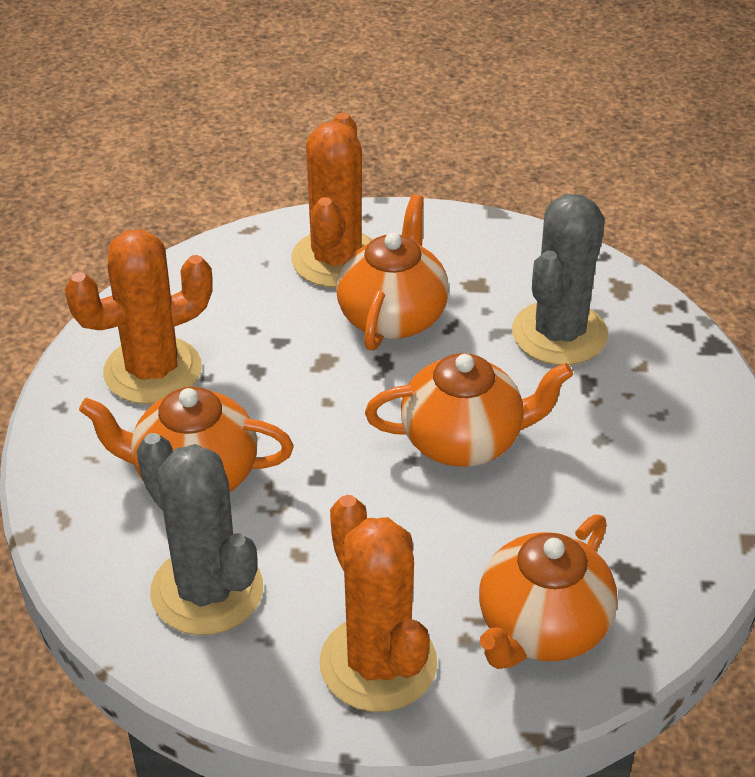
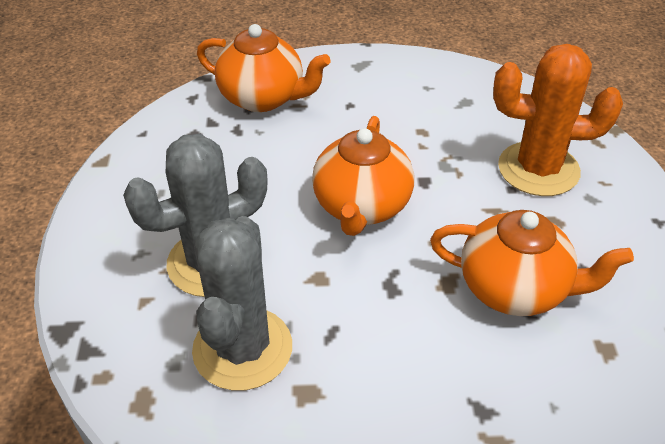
orange cactus: 3 -> 1
orange teapot: 4 -> 3

